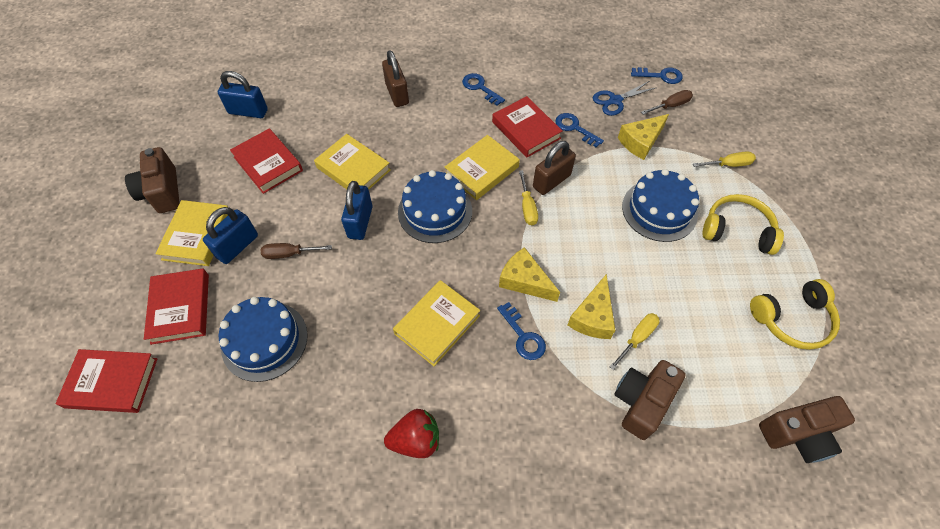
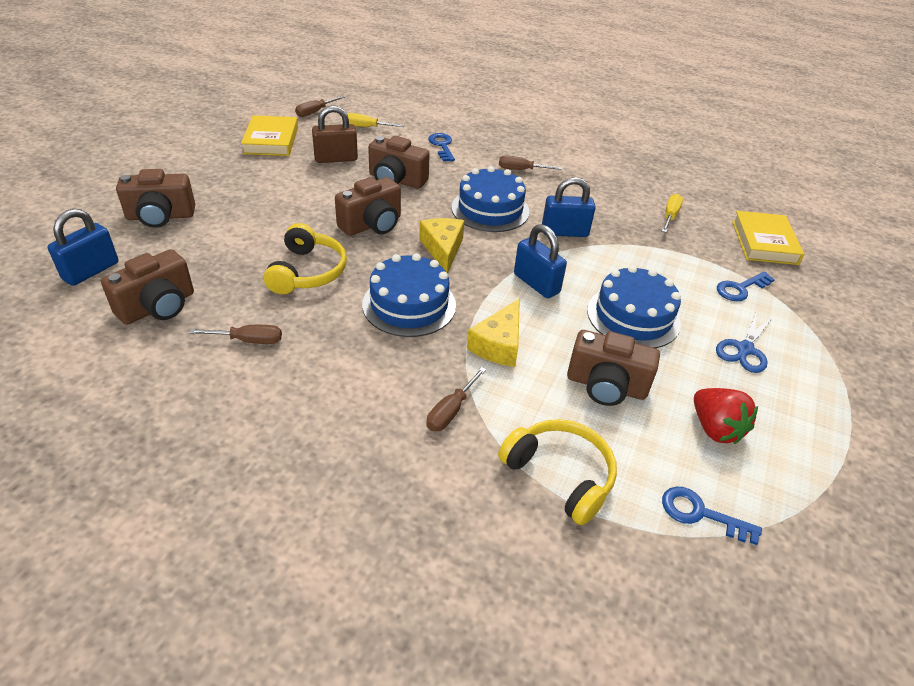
blue key: 4 -> 3
brown camera: 3 -> 5
brown padlock: 2 -> 1
brown screwdriver: 2 -> 4
red book: 4 -> 0
yellow book: 4 -> 2
yellow cheese: 3 -> 2
yellow screwdriver: 3 -> 2

